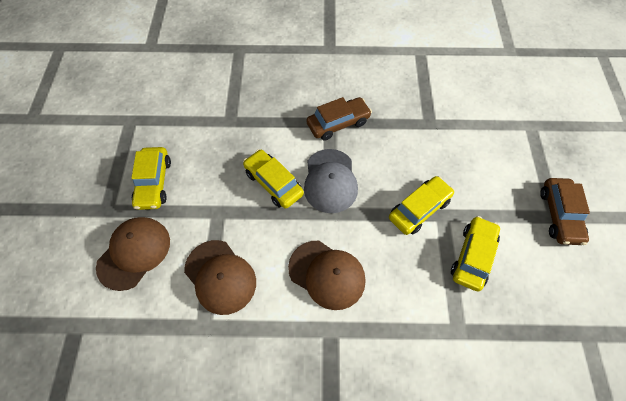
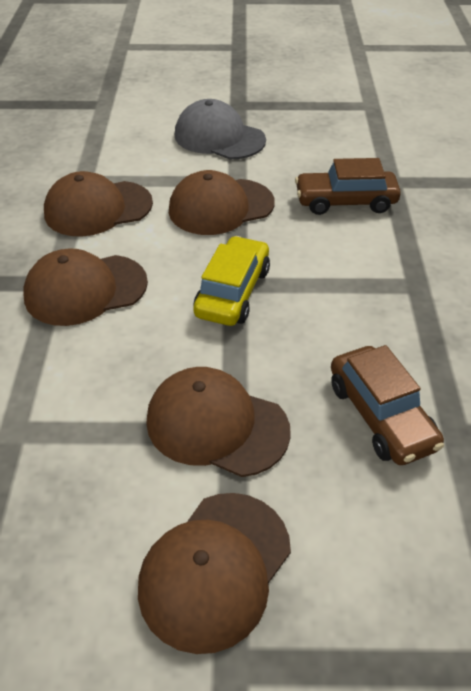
brown cap: 3 -> 5
yellow car: 4 -> 1

